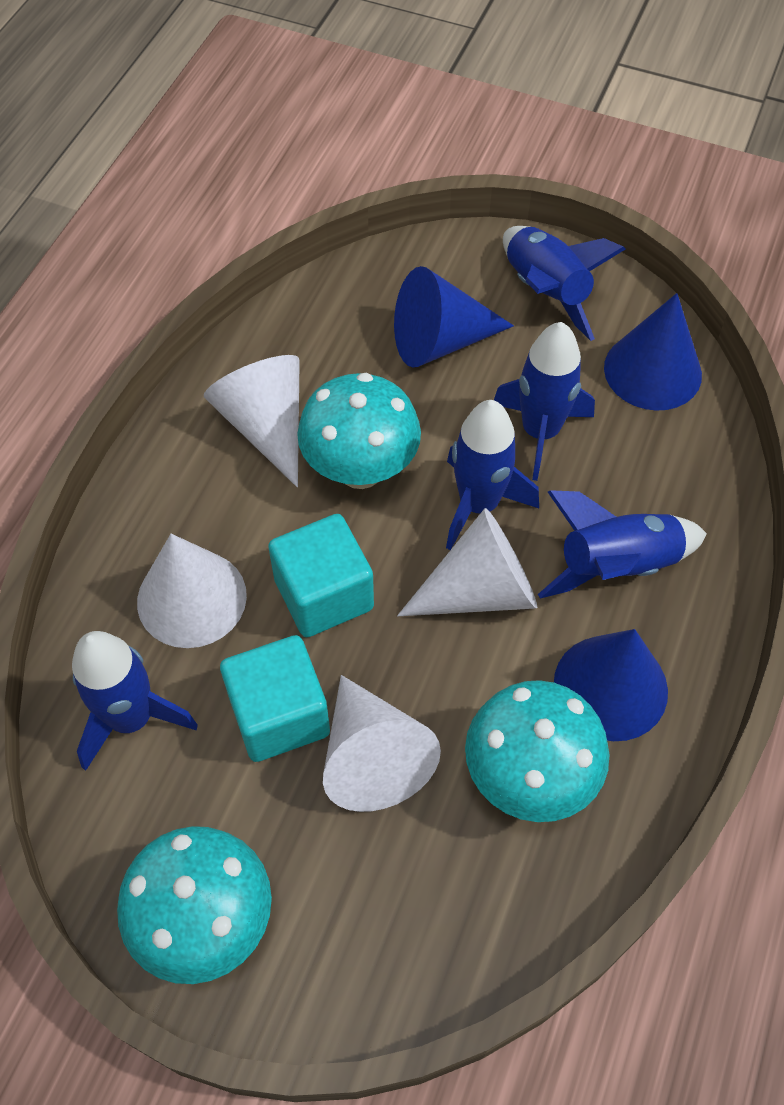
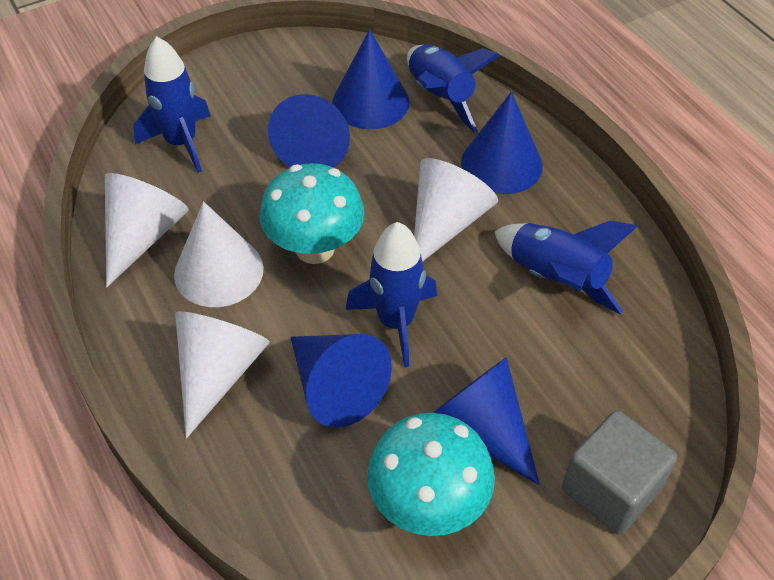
blue cone: 3 -> 5
blue rocket: 5 -> 4
grey cube: 0 -> 1
turquoise cube: 2 -> 0
turquoise mushroom: 3 -> 2

